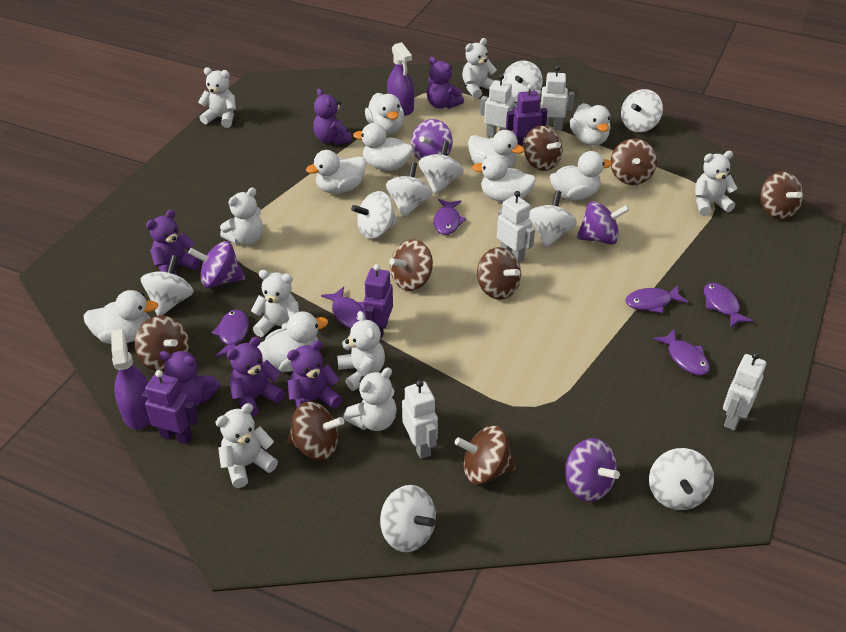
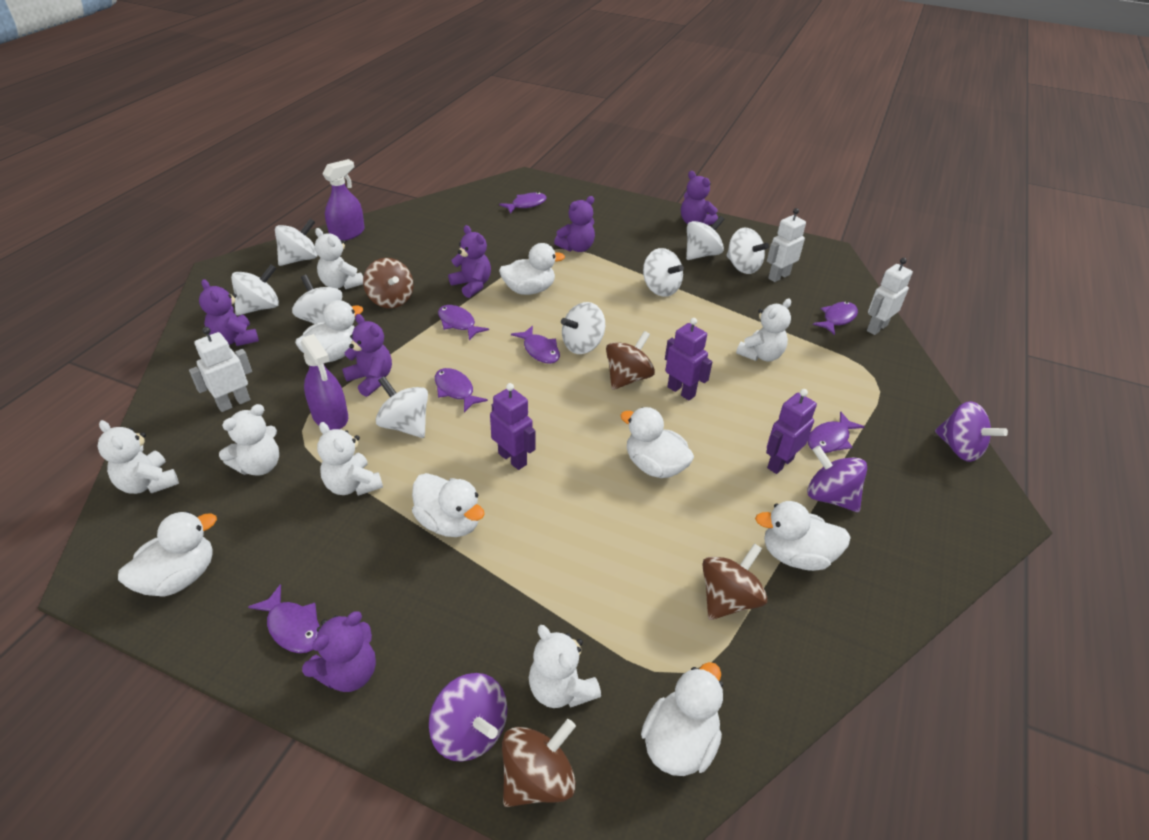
brown spinning top: 8 -> 4
purple fish: 6 -> 7
purple spinning top: 4 -> 3
white duck: 9 -> 7
white robot: 5 -> 3
white spinning top: 9 -> 8
white teddy bear: 8 -> 6

